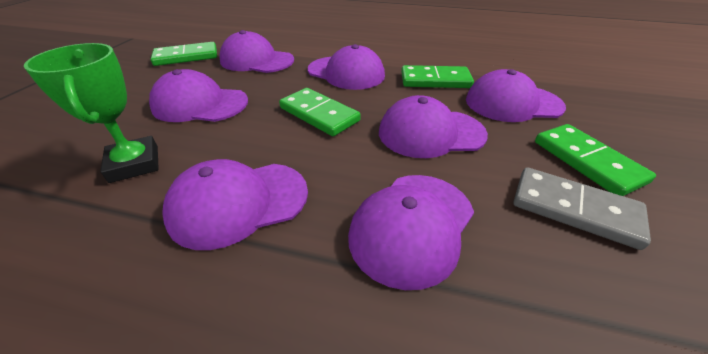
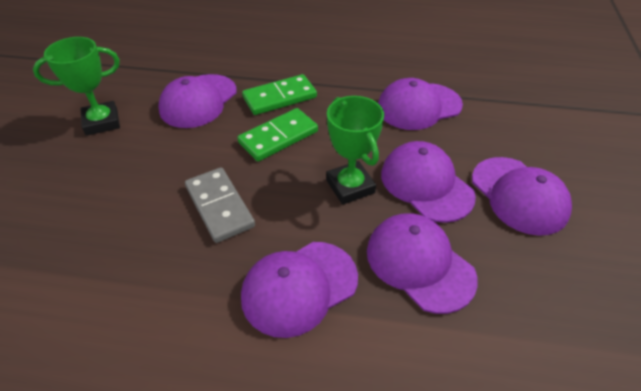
green domino: 4 -> 2
green trophy: 1 -> 2
purple cap: 7 -> 6

